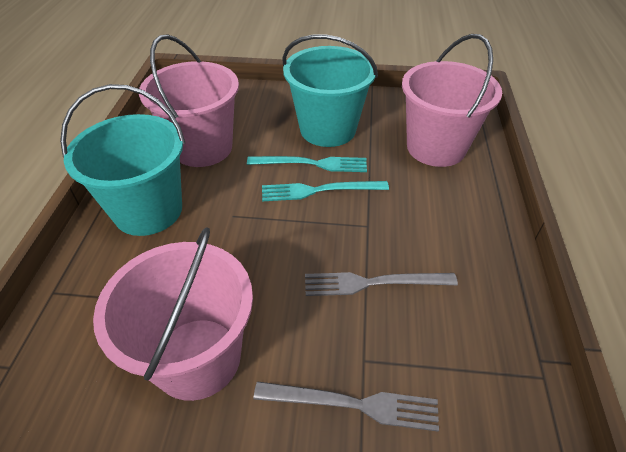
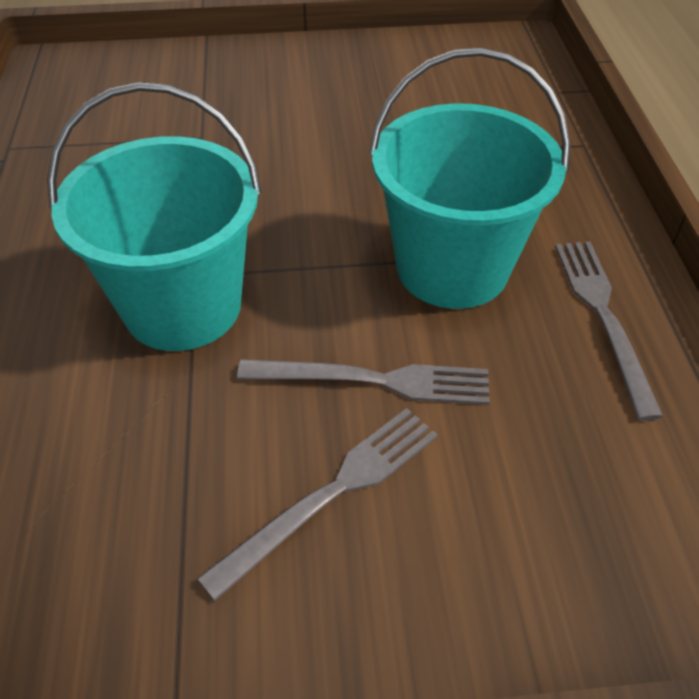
grey fork: 2 -> 3
pink bucket: 3 -> 0
turquoise fork: 2 -> 0

